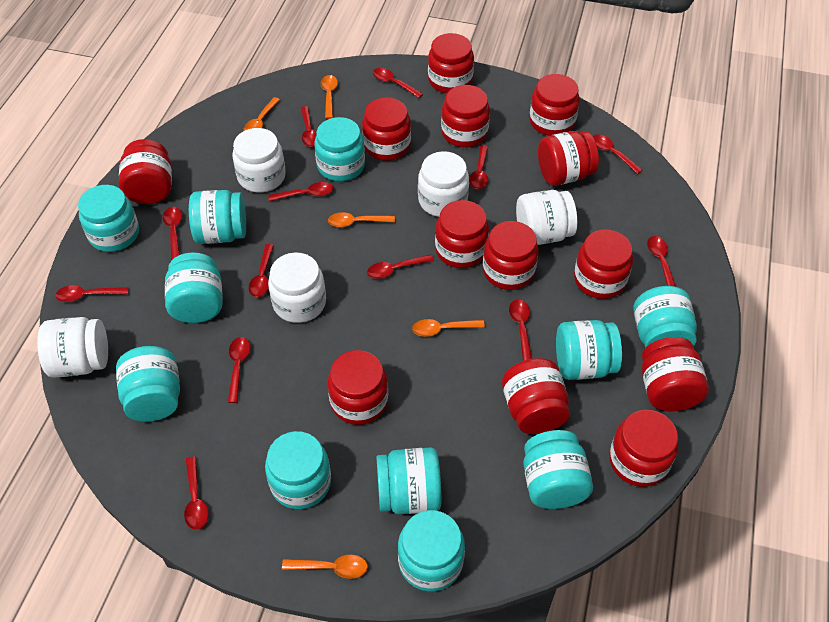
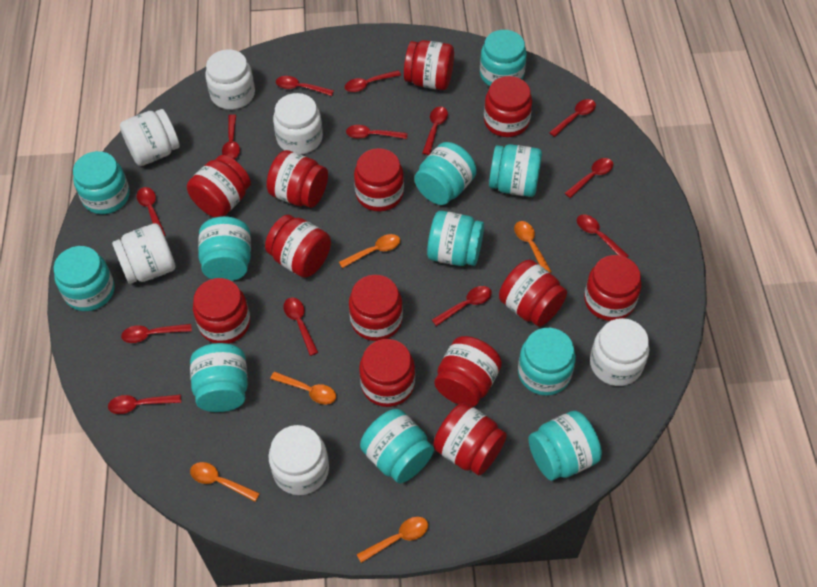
white jar: 5 -> 6

